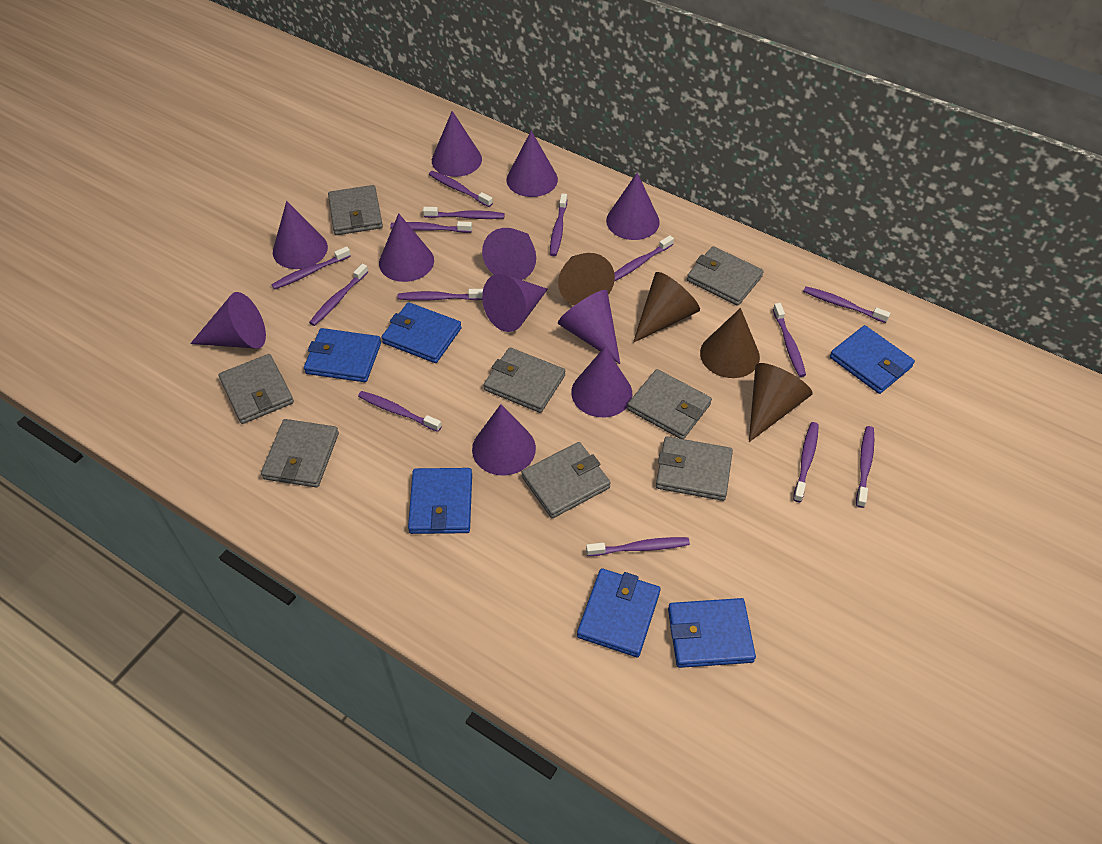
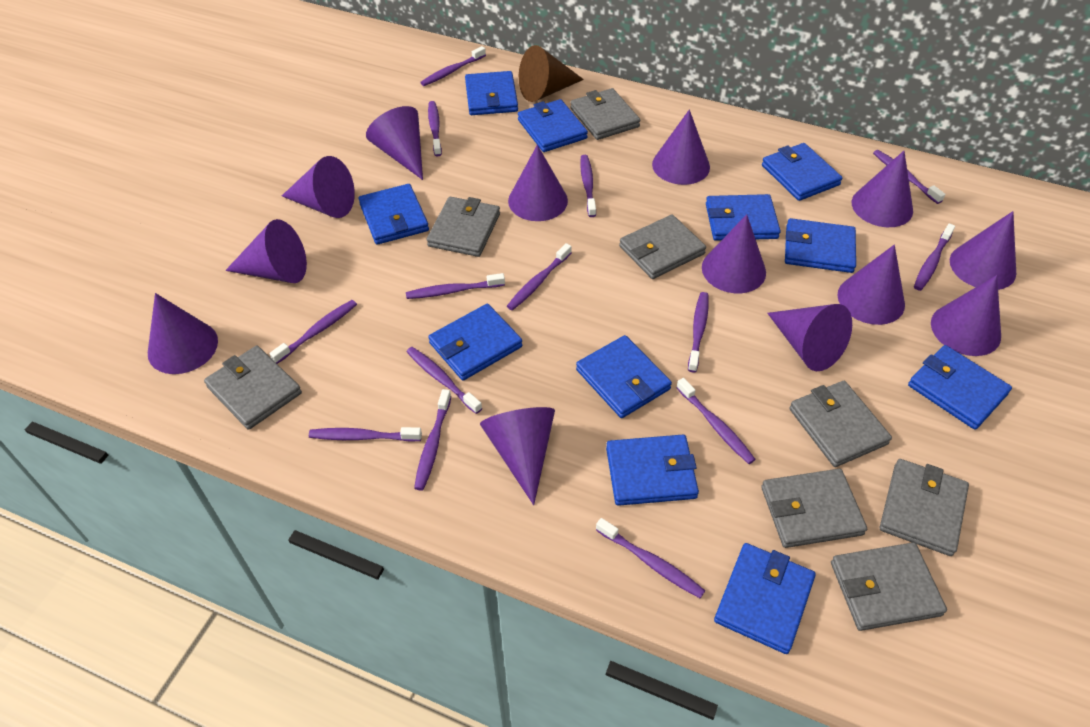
blue wallet: 6 -> 11
brown cone: 4 -> 1
purple cone: 11 -> 13

